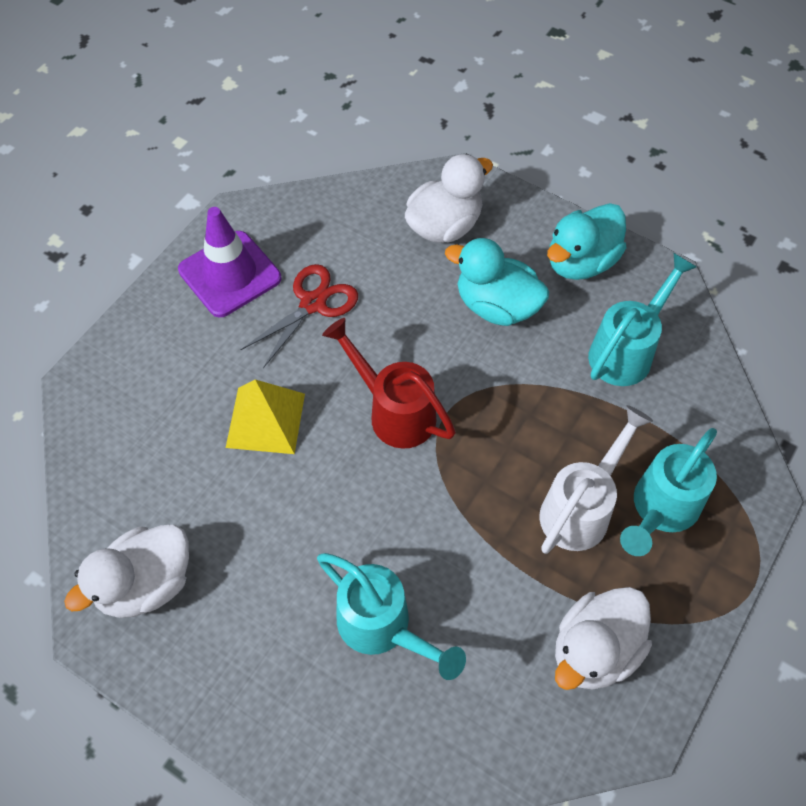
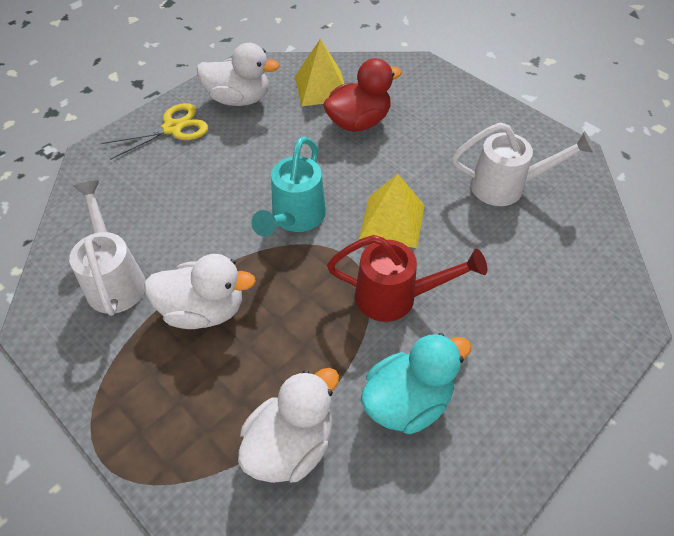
purple traffic cone: 1 -> 0
red duck: 0 -> 1
red scissors: 1 -> 0
turquoise duck: 2 -> 1
turquoise watering can: 3 -> 1
white watering can: 1 -> 2
yellow pyramid: 1 -> 2
yellow scissors: 0 -> 1

